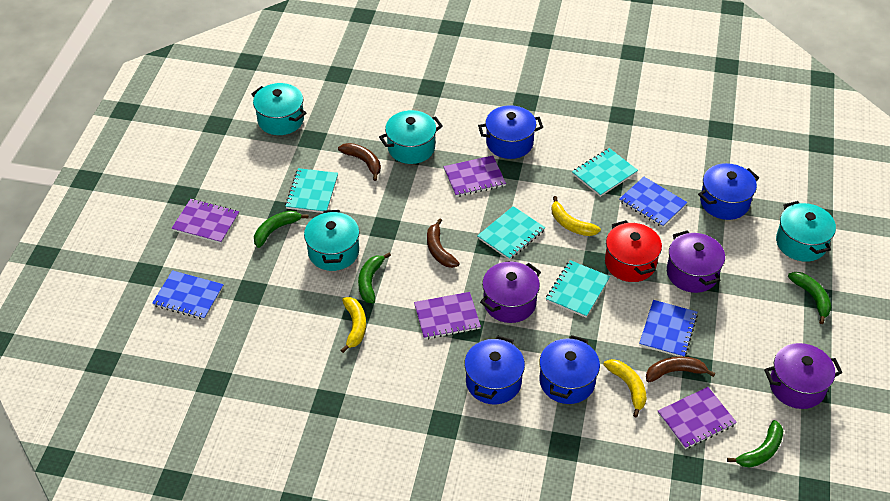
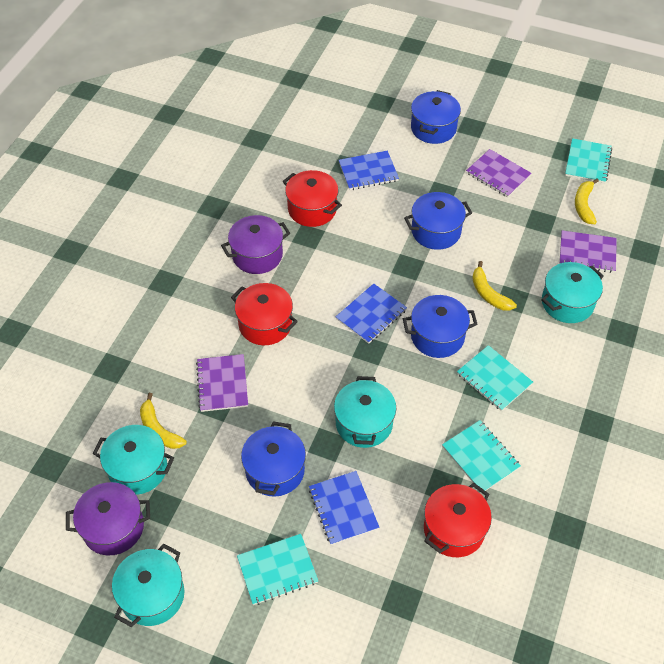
brown banana: 3 -> 0
green banana: 4 -> 0
purple notebook: 4 -> 3
purple pot: 3 -> 2
red pot: 1 -> 3

